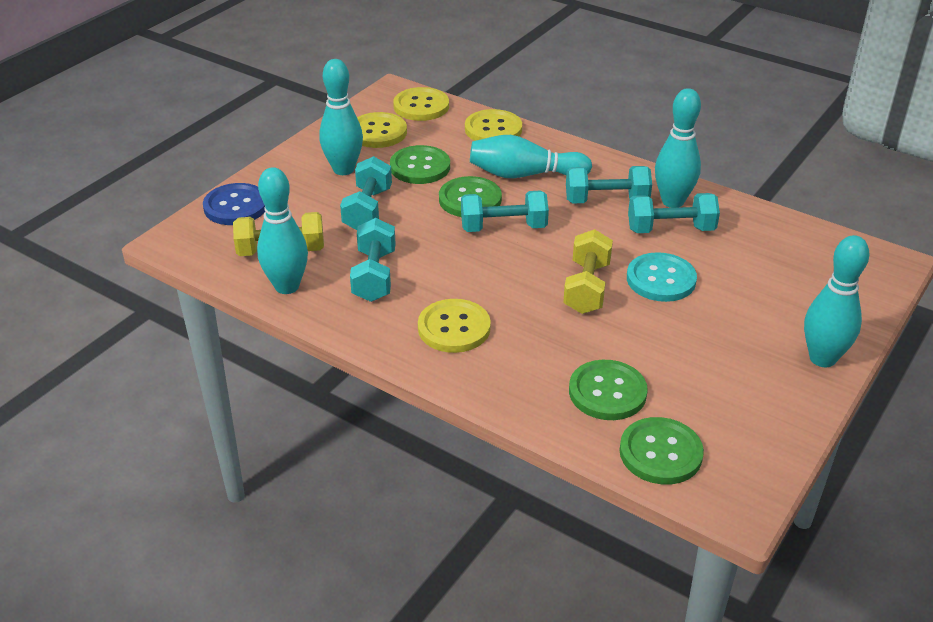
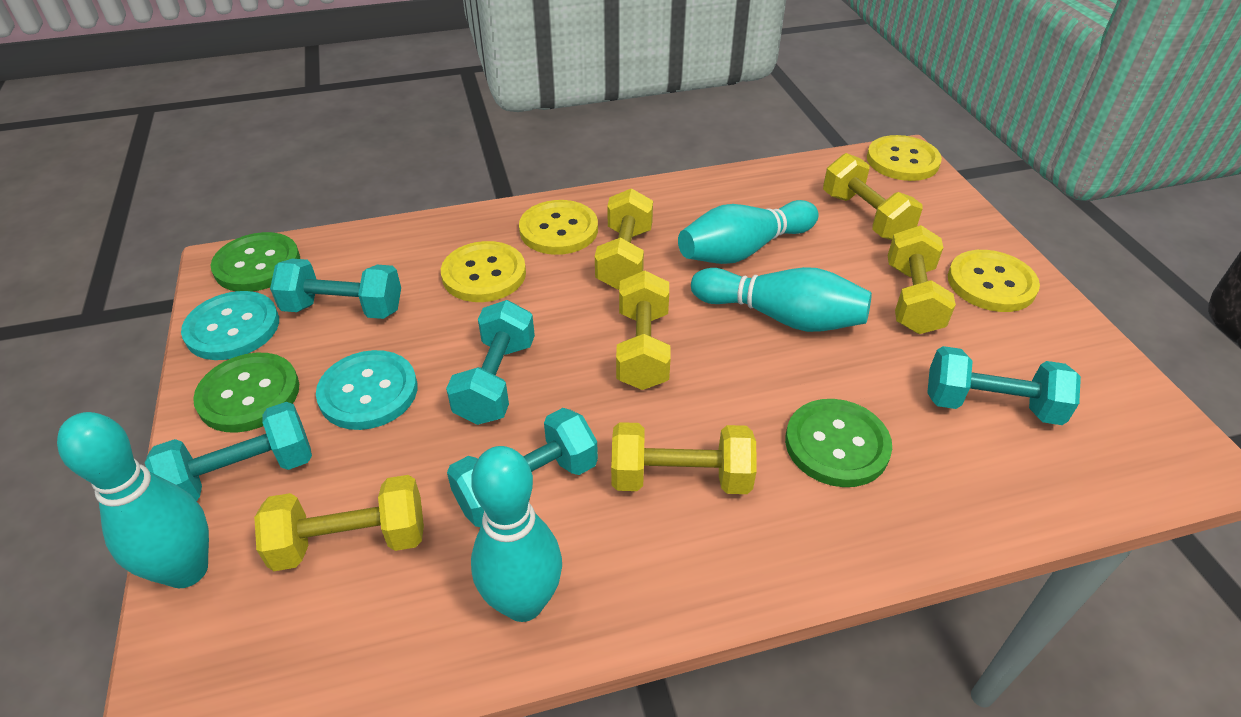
blue button: 1 -> 0
green button: 4 -> 3
turquoise bowling pin: 5 -> 4
turquoise button: 1 -> 2
yellow dumbbell: 2 -> 6

